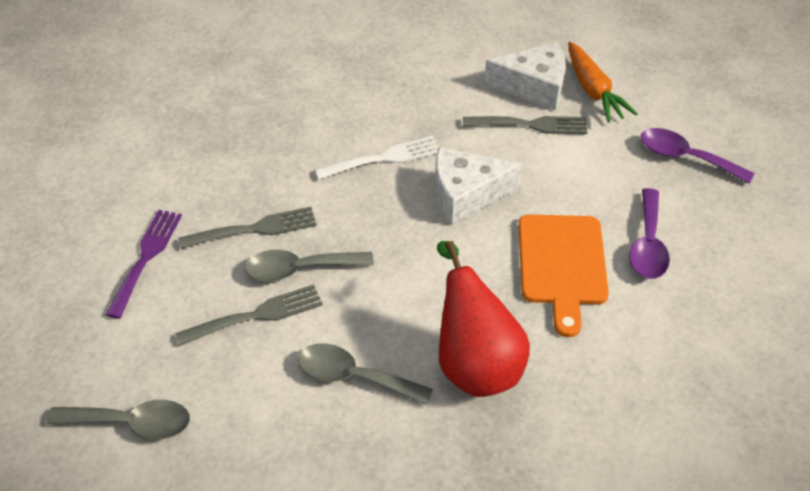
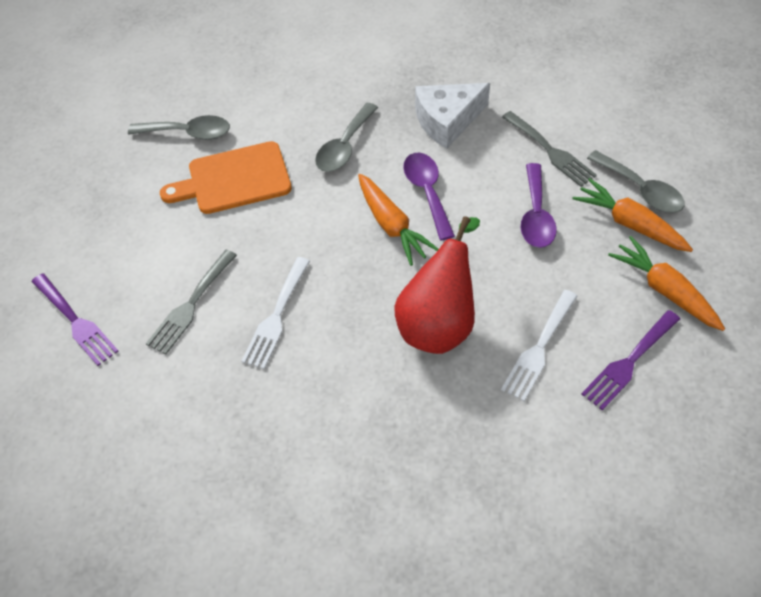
grey fork: 3 -> 2
orange carrot: 1 -> 3
purple fork: 1 -> 2
white cheese: 2 -> 1
white fork: 1 -> 2

